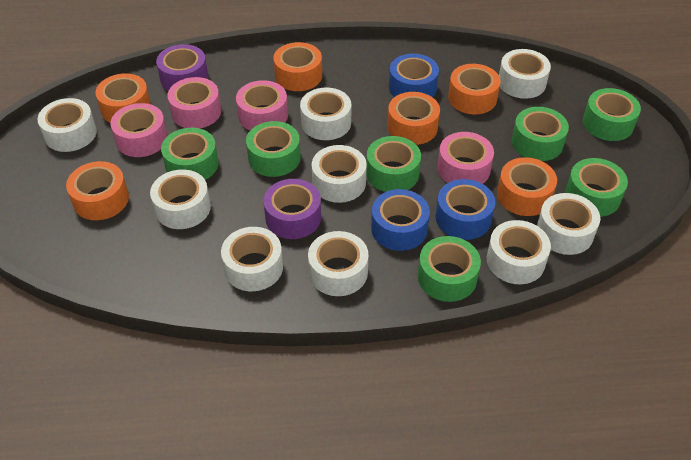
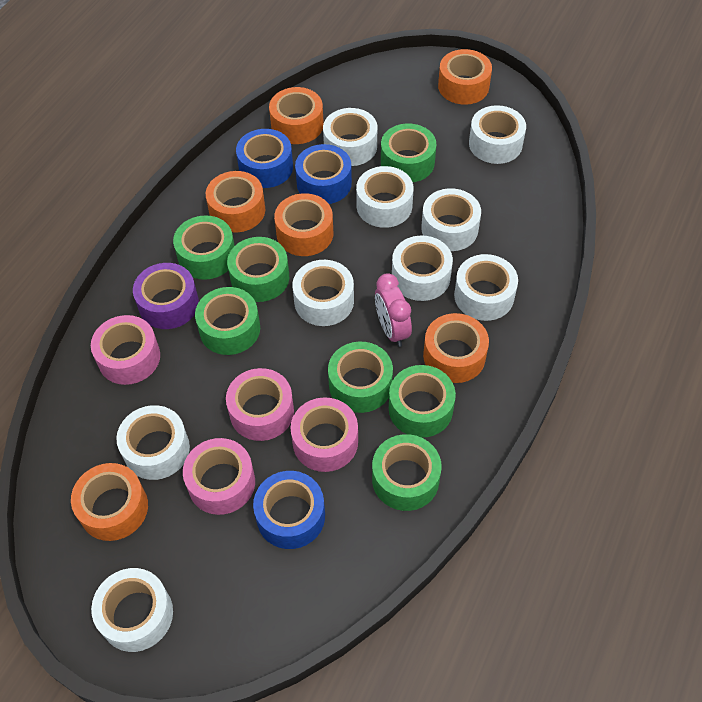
pink clock: 0 -> 1
purple tape: 2 -> 1

